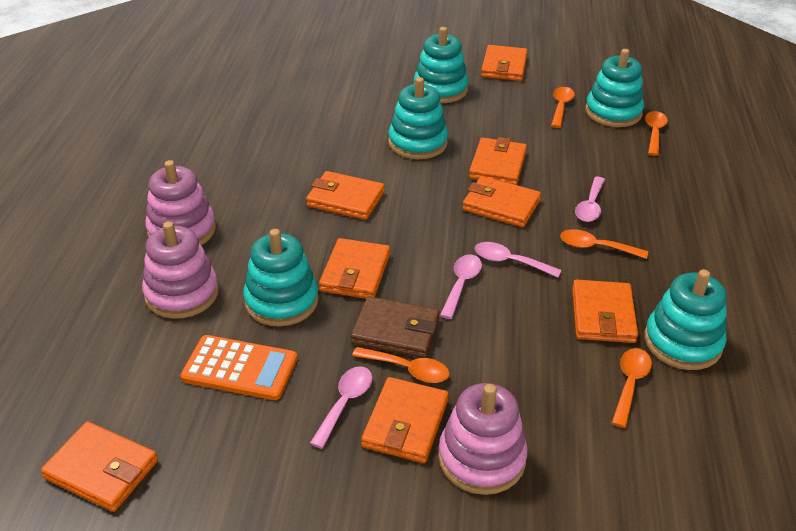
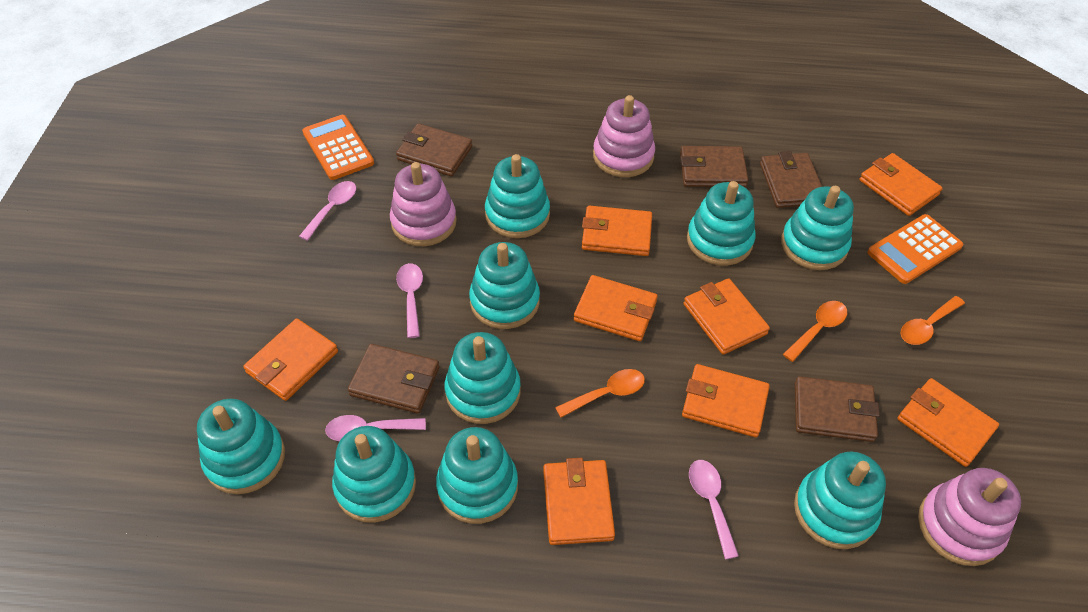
brown wallet: 1 -> 5
orange calculator: 1 -> 2
orange spoon: 5 -> 3
turquoise stacking toy: 5 -> 9

